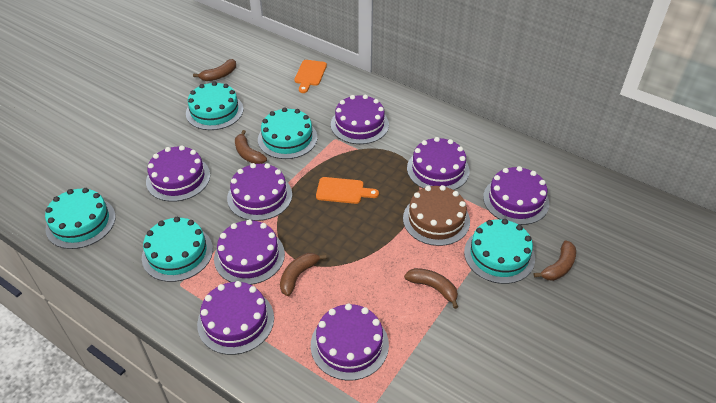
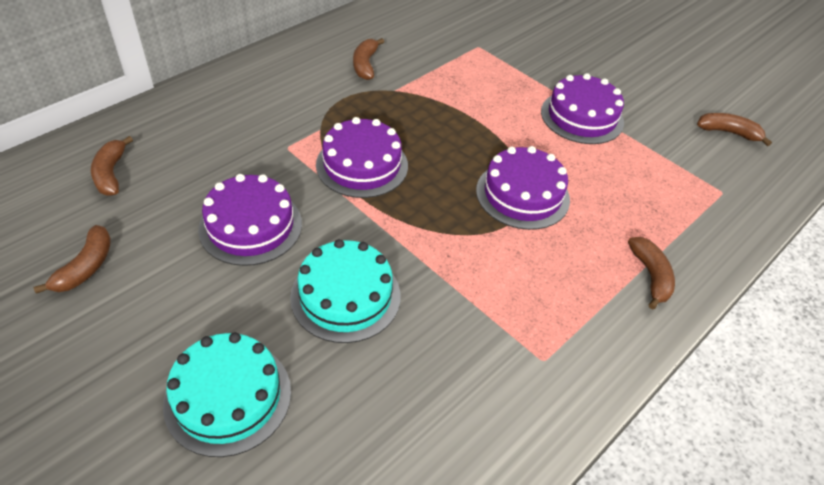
brown cake: 1 -> 0
orange cutting board: 2 -> 0
purple cake: 8 -> 4
turquoise cake: 5 -> 2

